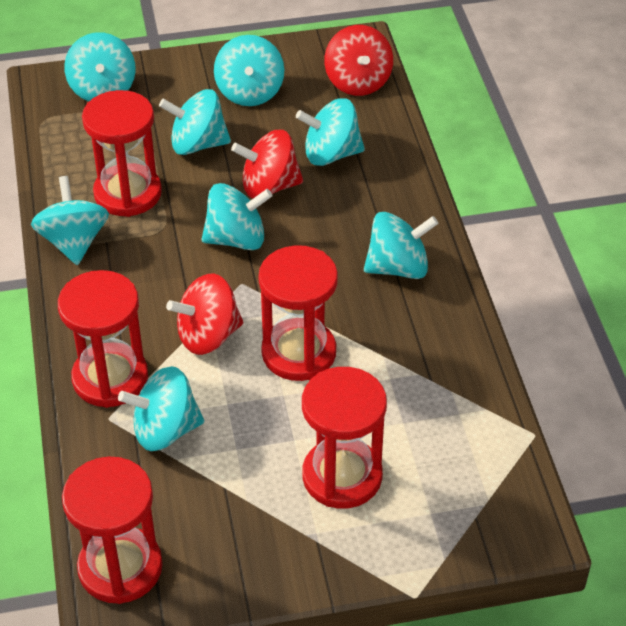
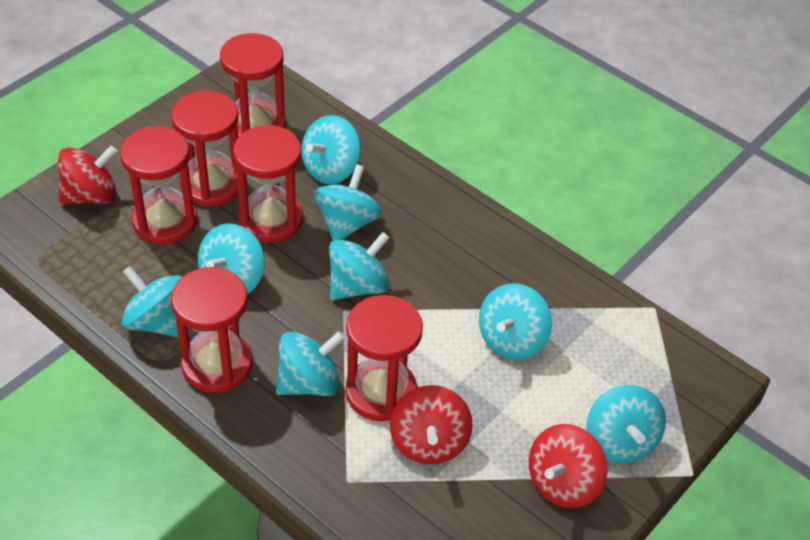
red hourglass: 5 -> 6

